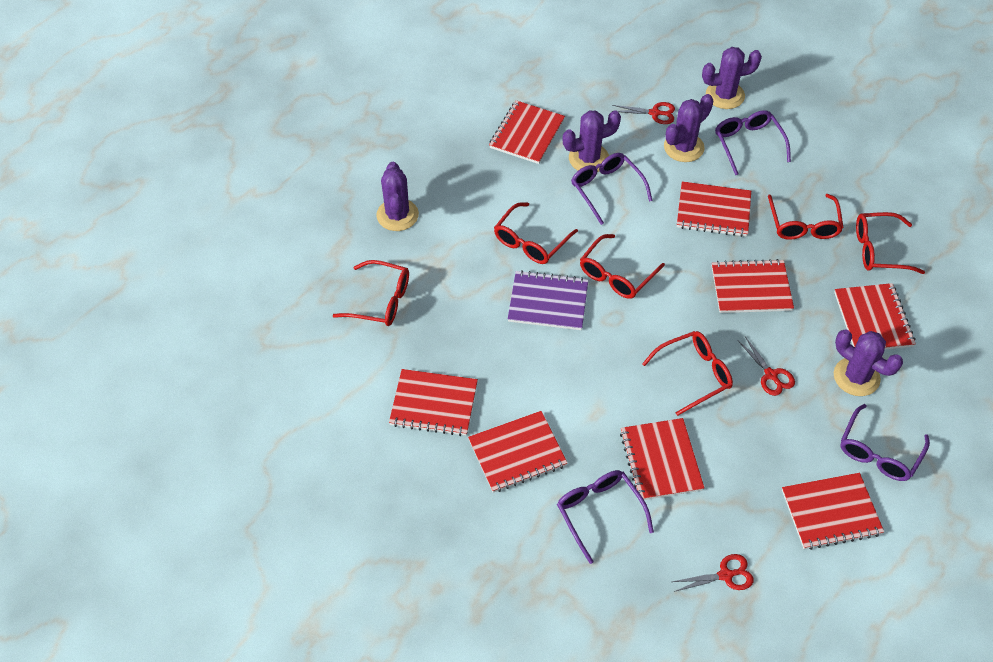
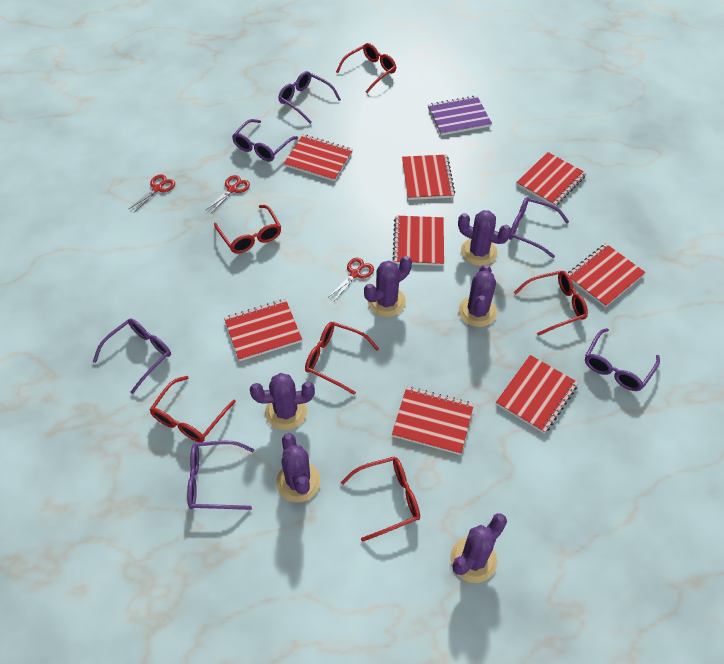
purple cactus: 5 -> 6
purple glasses: 4 -> 6

